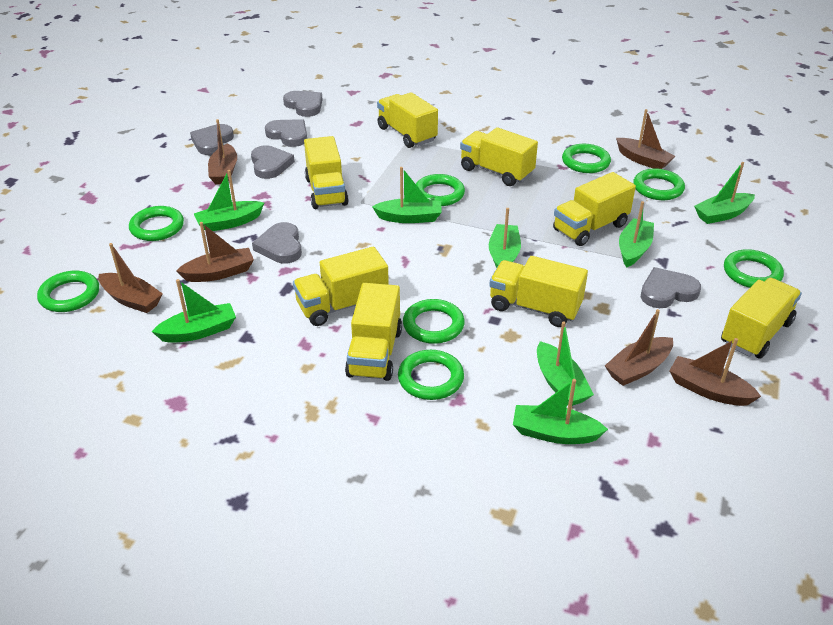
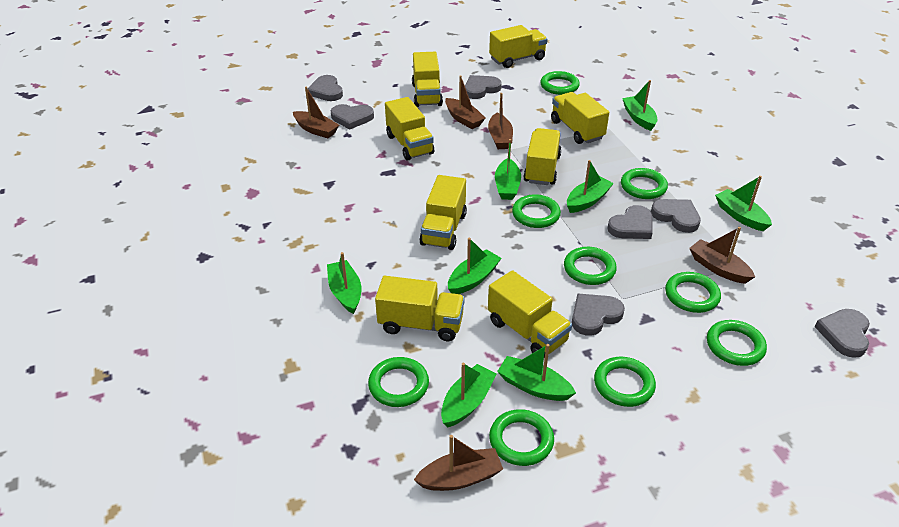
brown boat: 6 -> 5
green ring: 8 -> 9
grey heart: 6 -> 7

